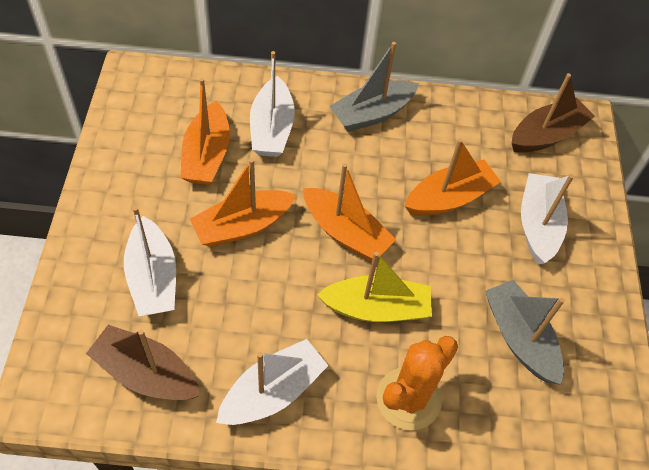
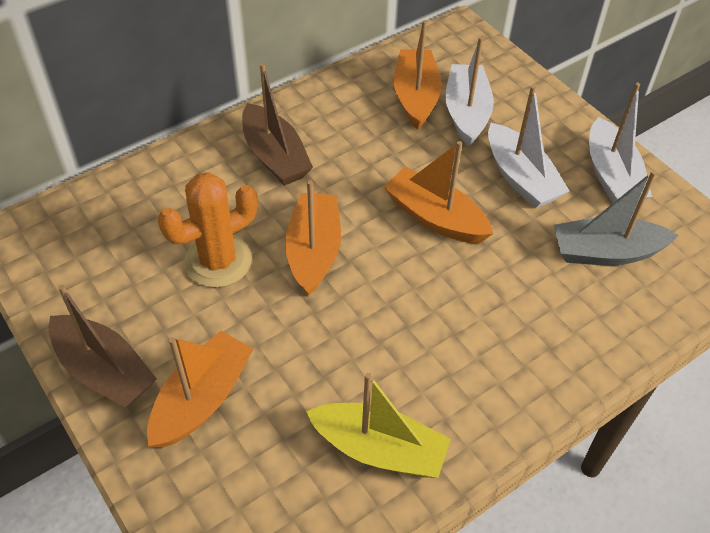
grey boat: 2 -> 1
white boat: 4 -> 3

